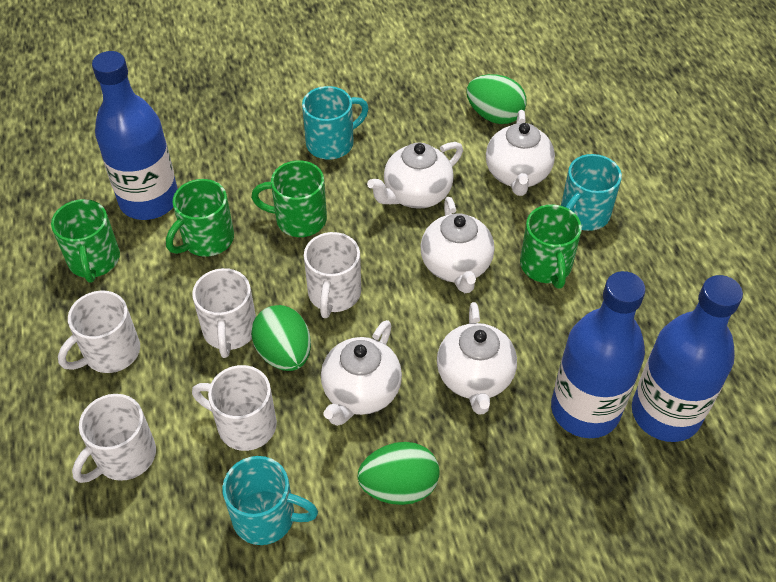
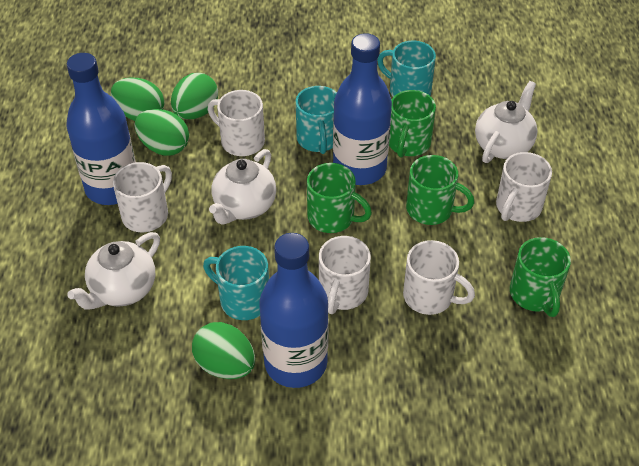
green egg: 3 -> 4
white teapot: 5 -> 3

